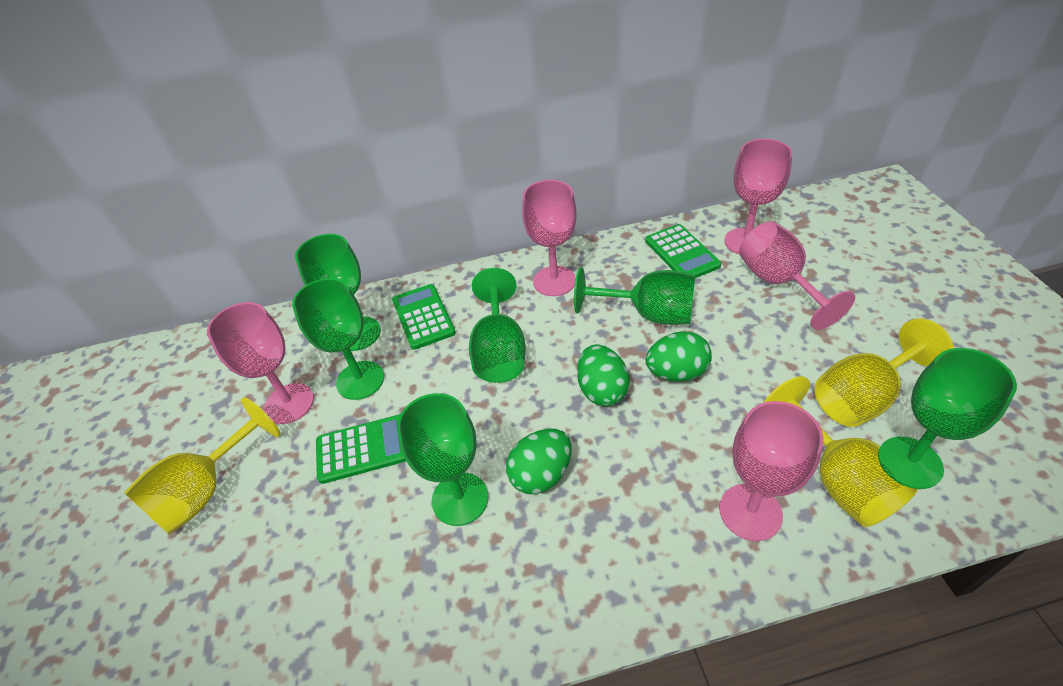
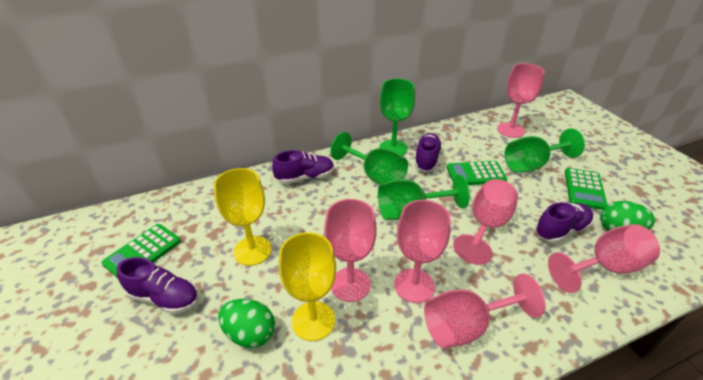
green egg: 3 -> 2
green goblet: 6 -> 4
pink goblet: 5 -> 6
purple shoe: 0 -> 4
yellow goblet: 3 -> 2

